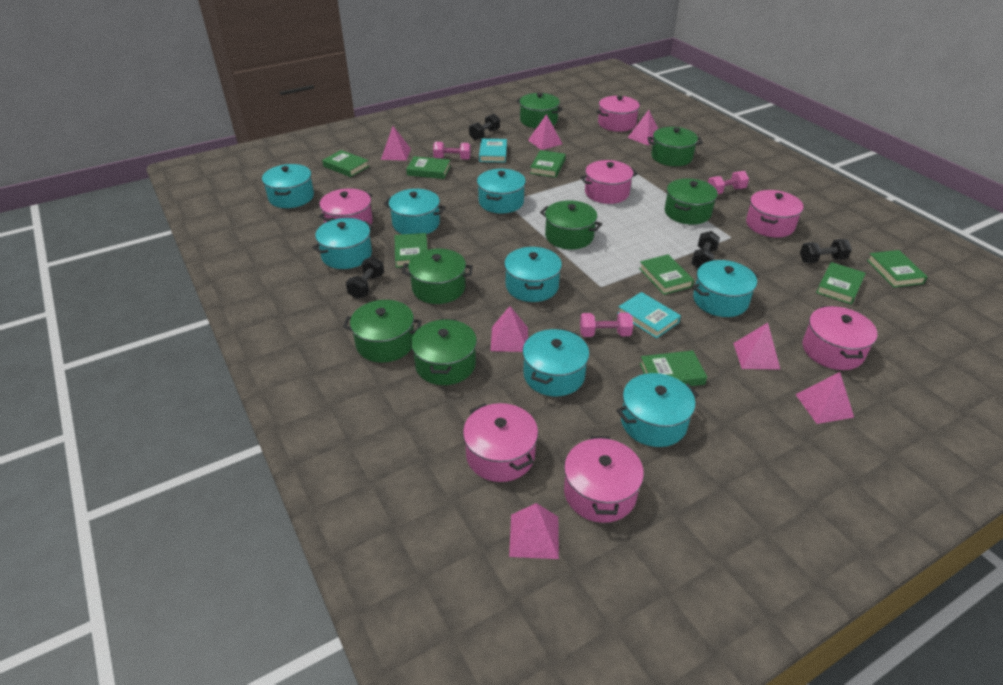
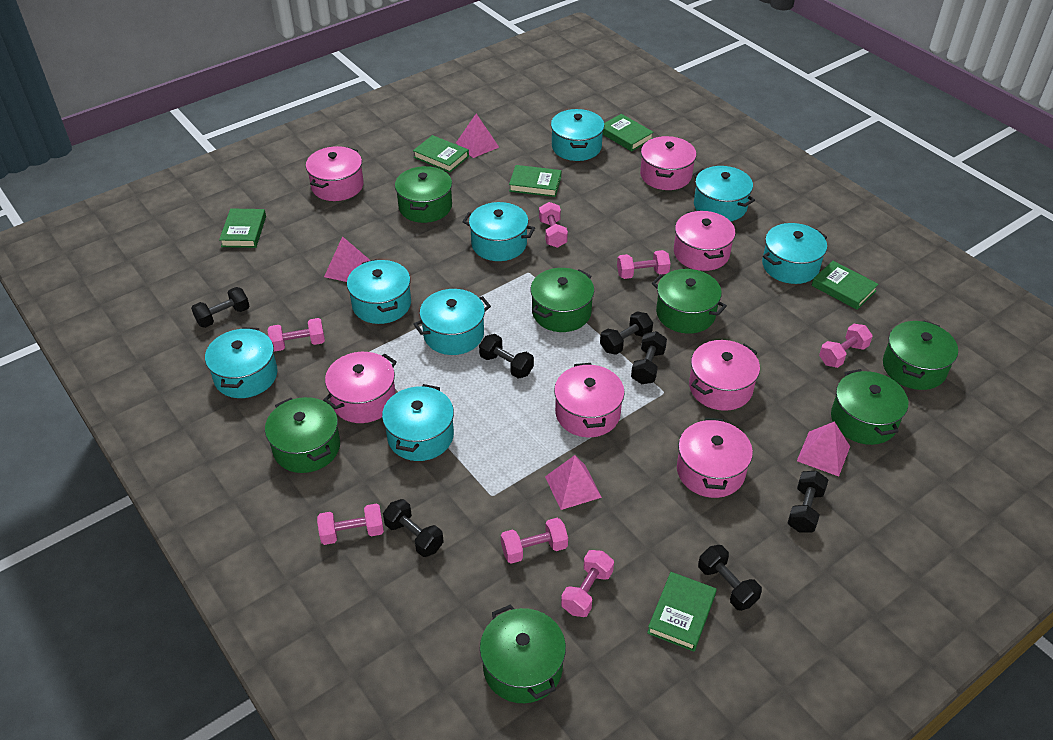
black dumbbell: 4 -> 7
green book: 8 -> 6
pink dumbbell: 3 -> 7
pink pyramid: 7 -> 4
turquoise book: 2 -> 0

